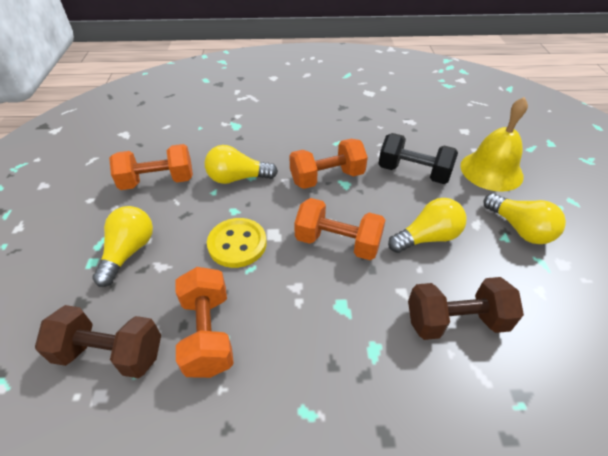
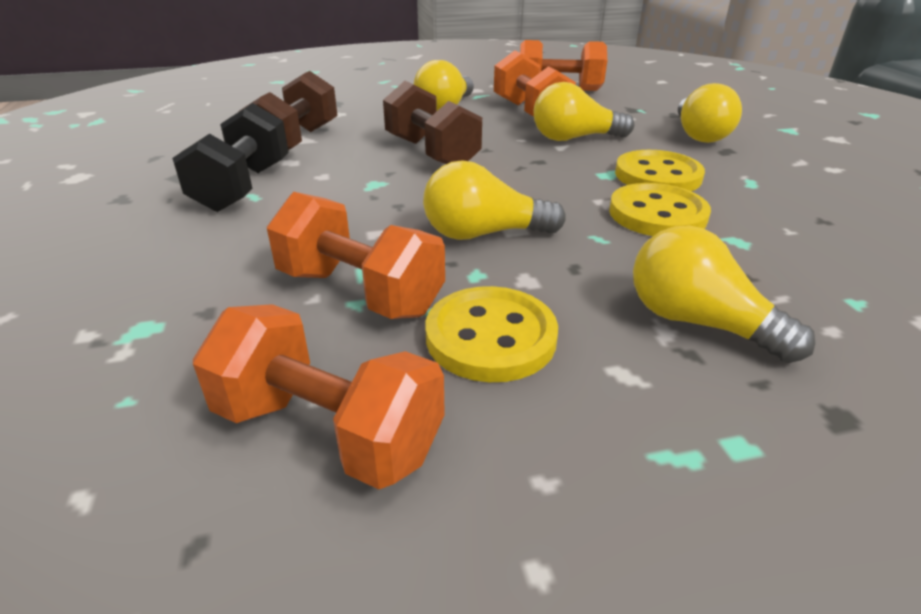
yellow bell: 1 -> 0
yellow button: 1 -> 3
yellow light bulb: 4 -> 5

